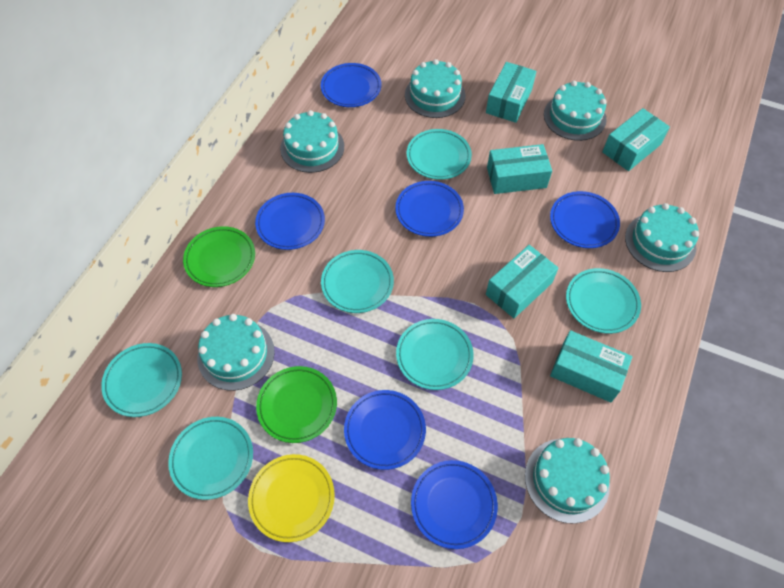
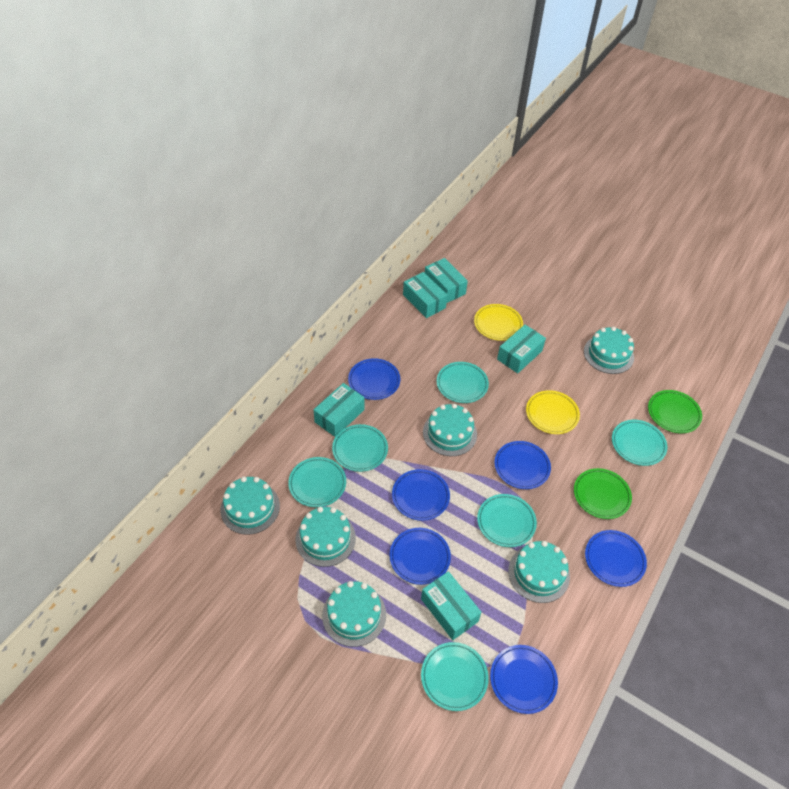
yellow plate: 1 -> 2

